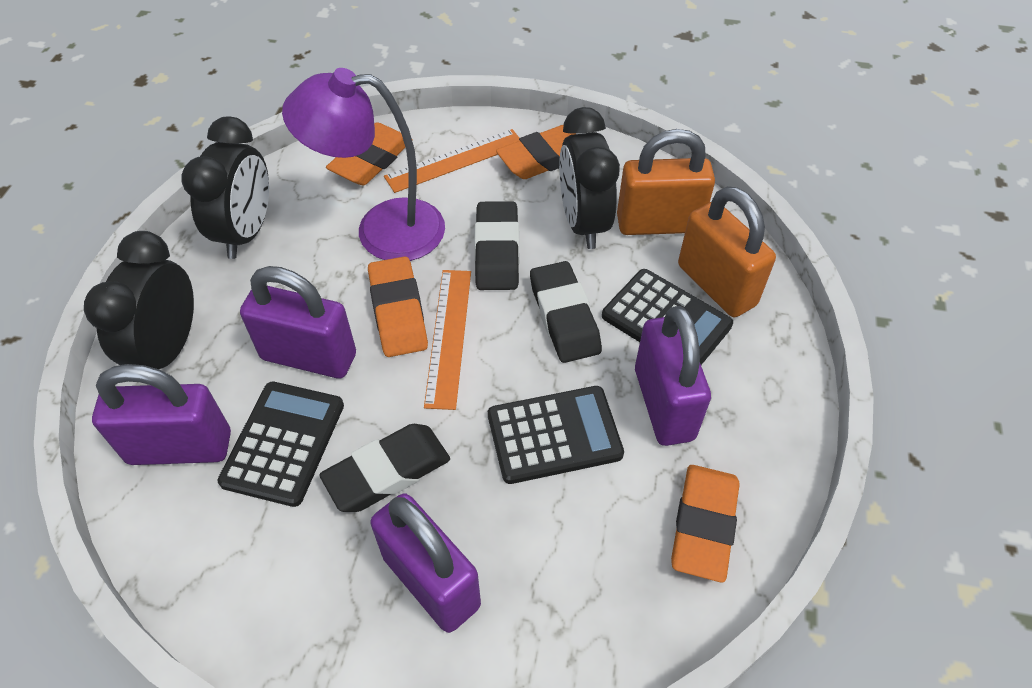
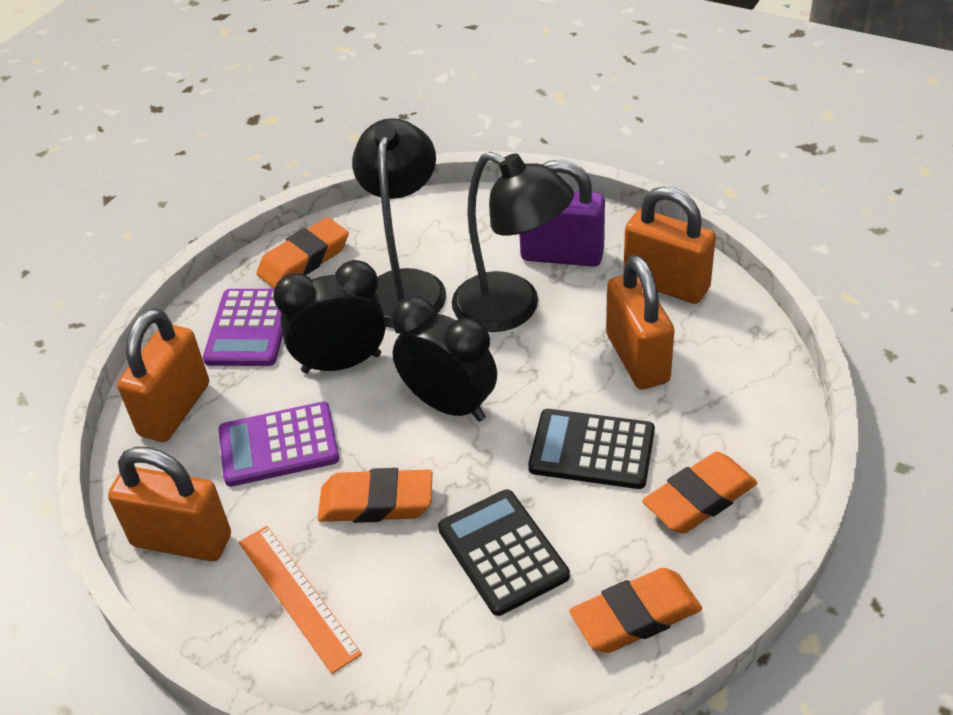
black calculator: 3 -> 2
black clock: 3 -> 2
black eraser: 3 -> 0
black lamp: 0 -> 2
orange padlock: 2 -> 4
orange ruler: 2 -> 1
purple calculator: 0 -> 2
purple lamp: 1 -> 0
purple padlock: 4 -> 1

